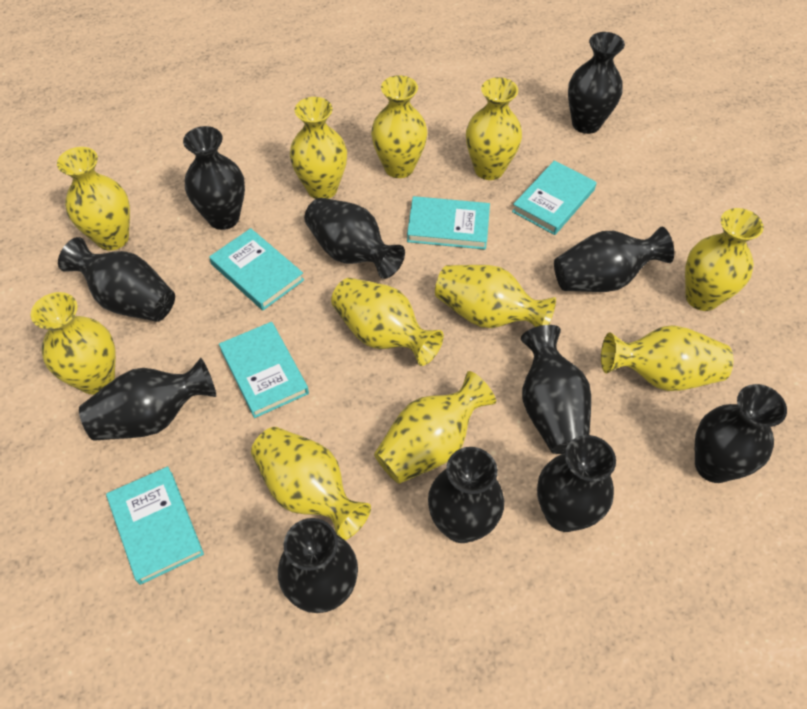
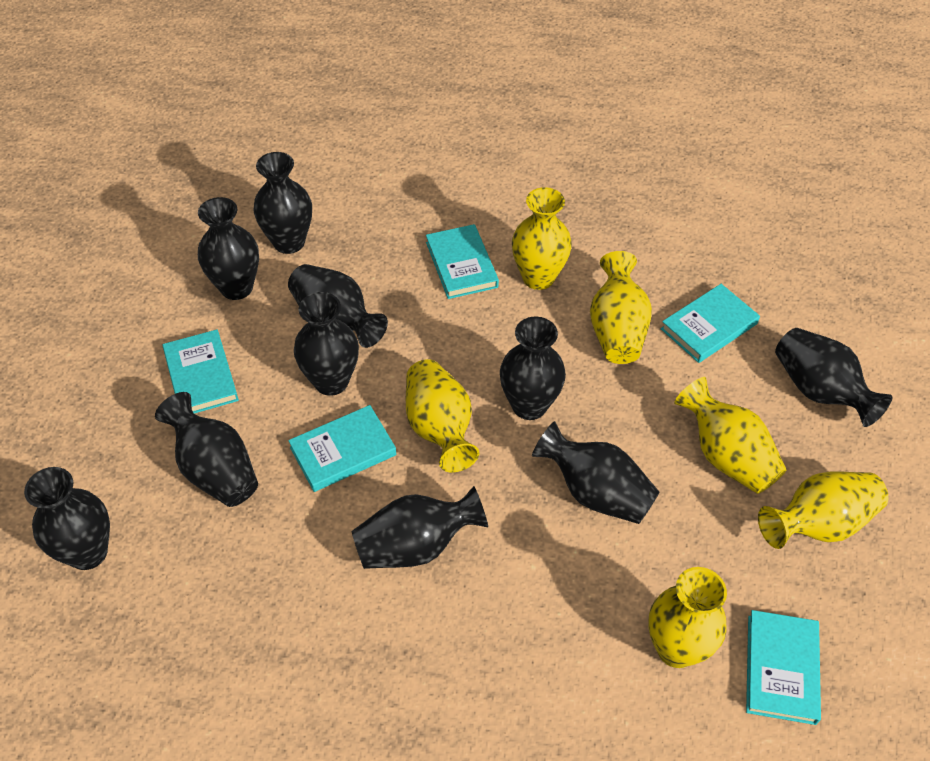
black vase: 11 -> 10
yellow vase: 11 -> 6

